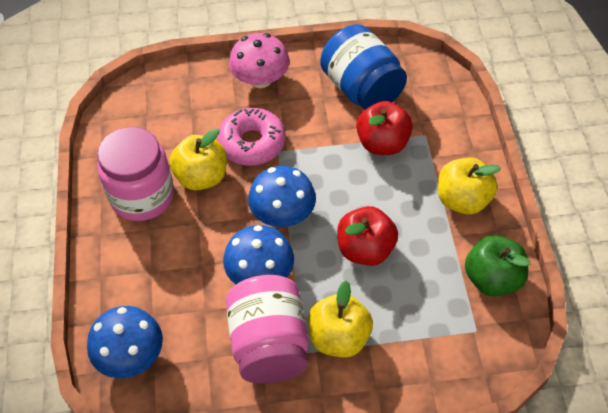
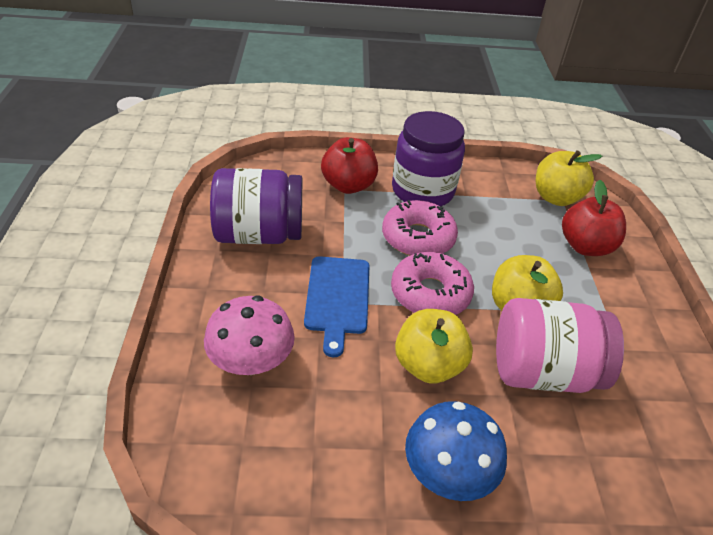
blue cutting board: 0 -> 1
blue jar: 1 -> 0
blue mushroom: 3 -> 1
green apple: 1 -> 0
pink donut: 1 -> 2
pink jar: 2 -> 1
purple jar: 0 -> 2

